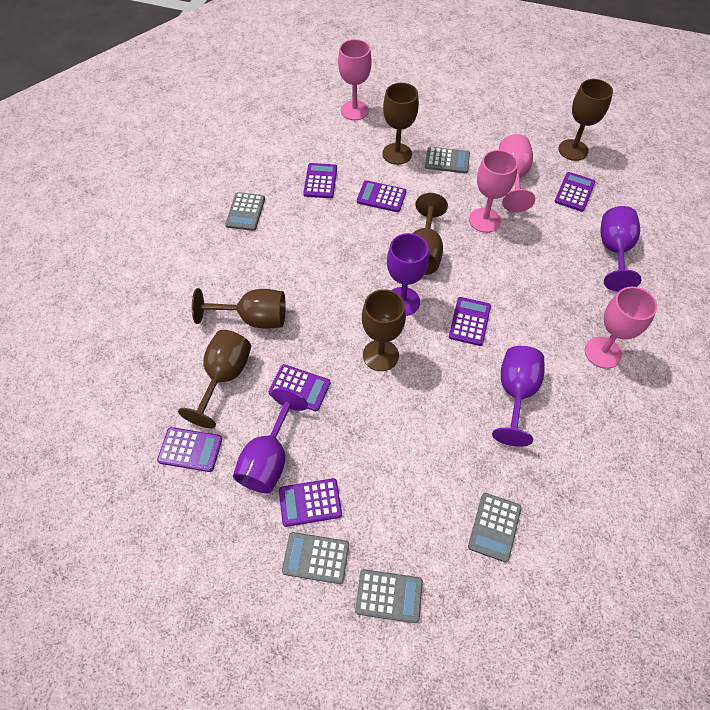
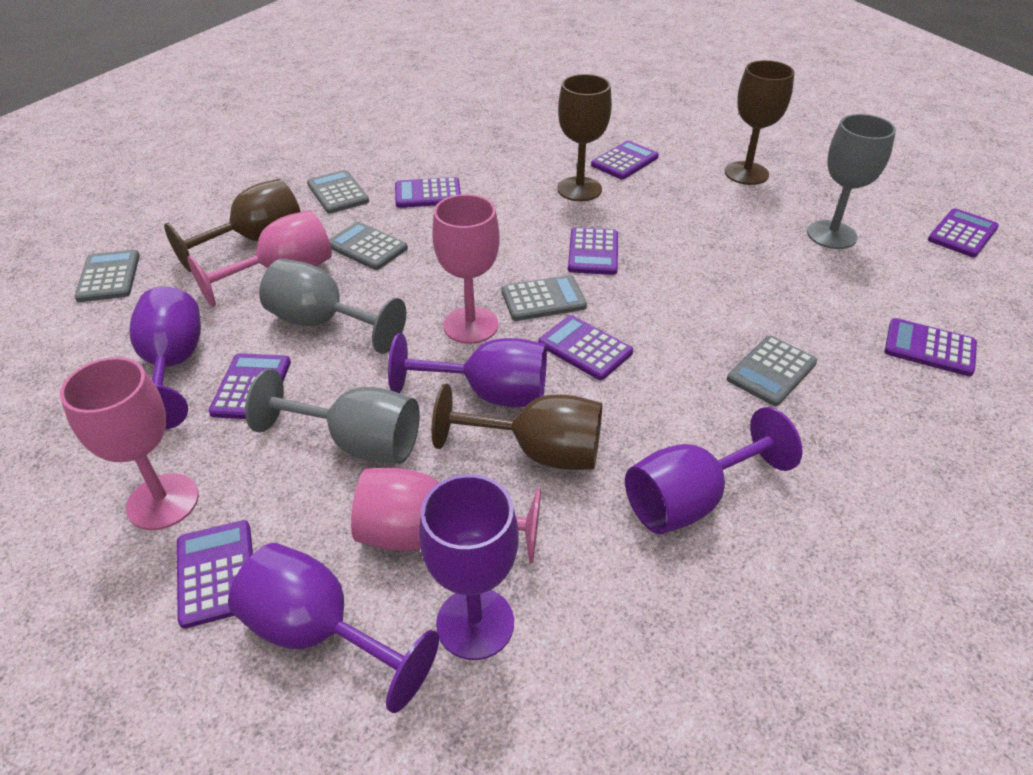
brown goblet: 6 -> 4
grey goblet: 0 -> 3
purple calculator: 7 -> 8
purple goblet: 4 -> 5

